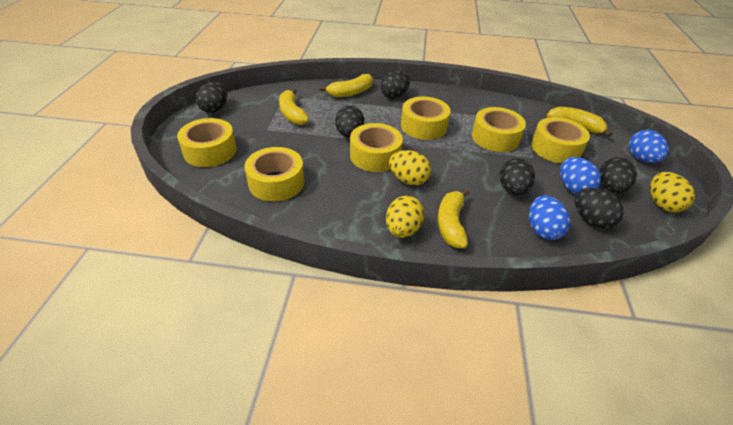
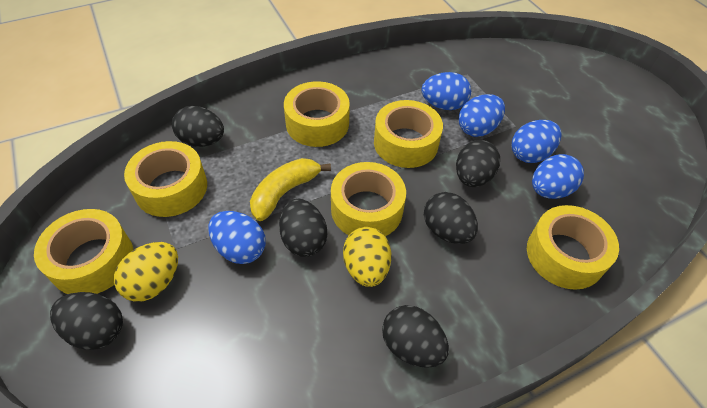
blue egg: 3 -> 5
yellow banana: 4 -> 1
yellow egg: 3 -> 2

